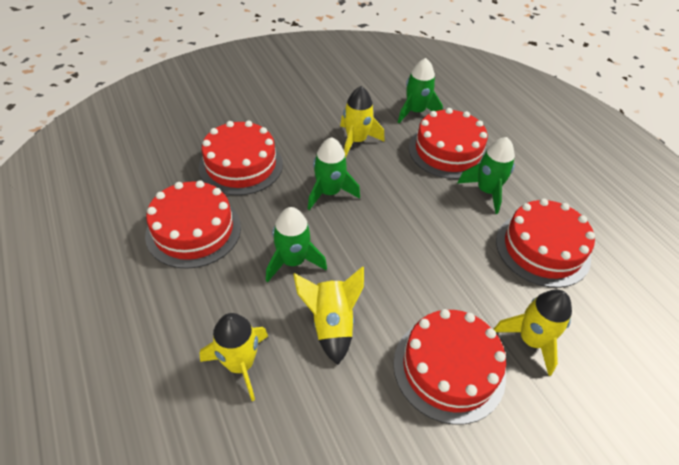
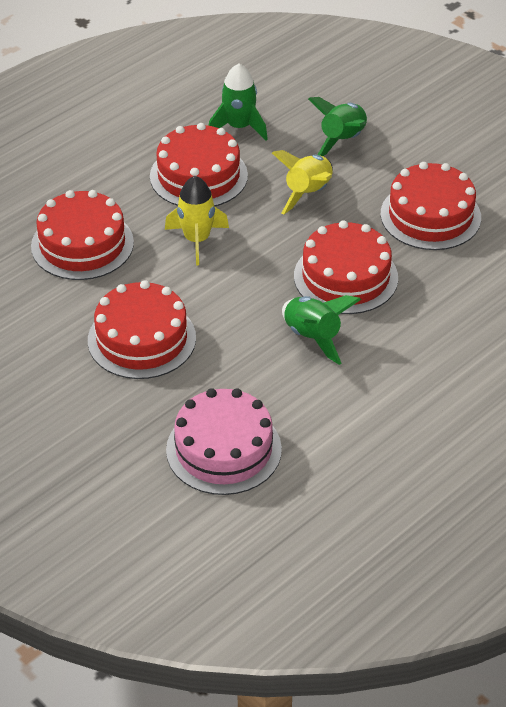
green rocket: 4 -> 3
pink cake: 0 -> 1
yellow rocket: 4 -> 2

